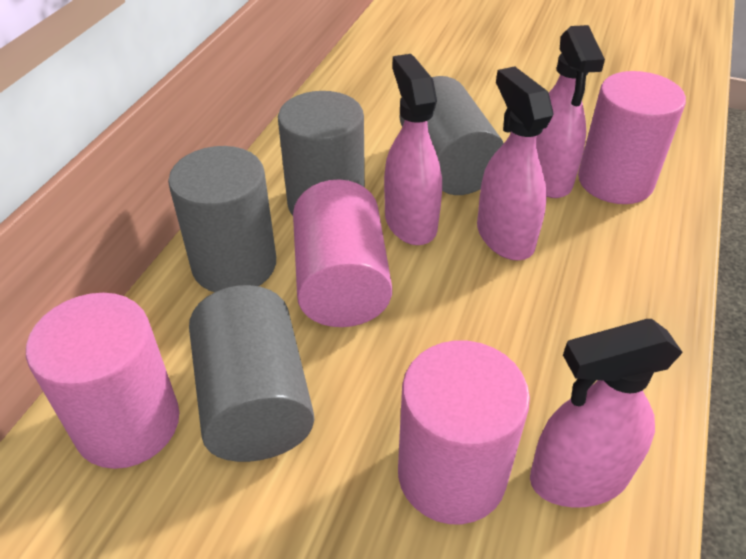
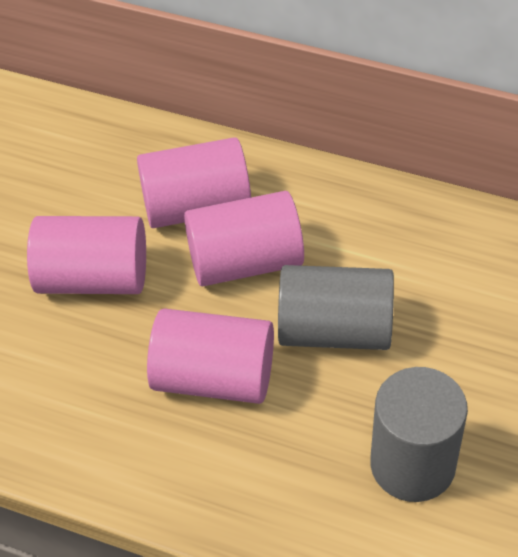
grey cylinder: 4 -> 2
pink spray bottle: 4 -> 0

